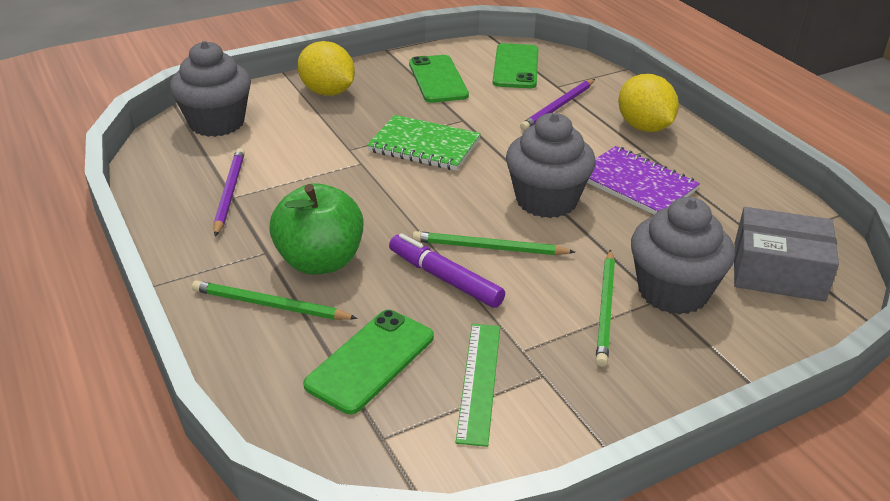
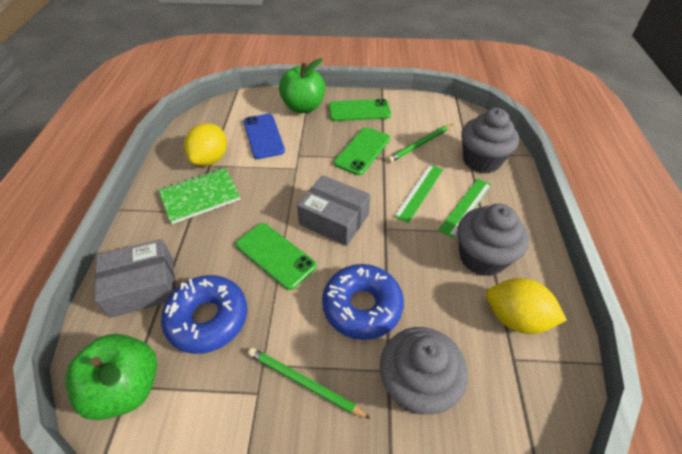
blue donut: 0 -> 2
blue phone: 0 -> 1
green apple: 1 -> 2
green pencil: 3 -> 2
green ruler: 1 -> 2
grey box: 1 -> 2
purple marker: 1 -> 0
purple notebook: 1 -> 0
purple pencil: 2 -> 0

